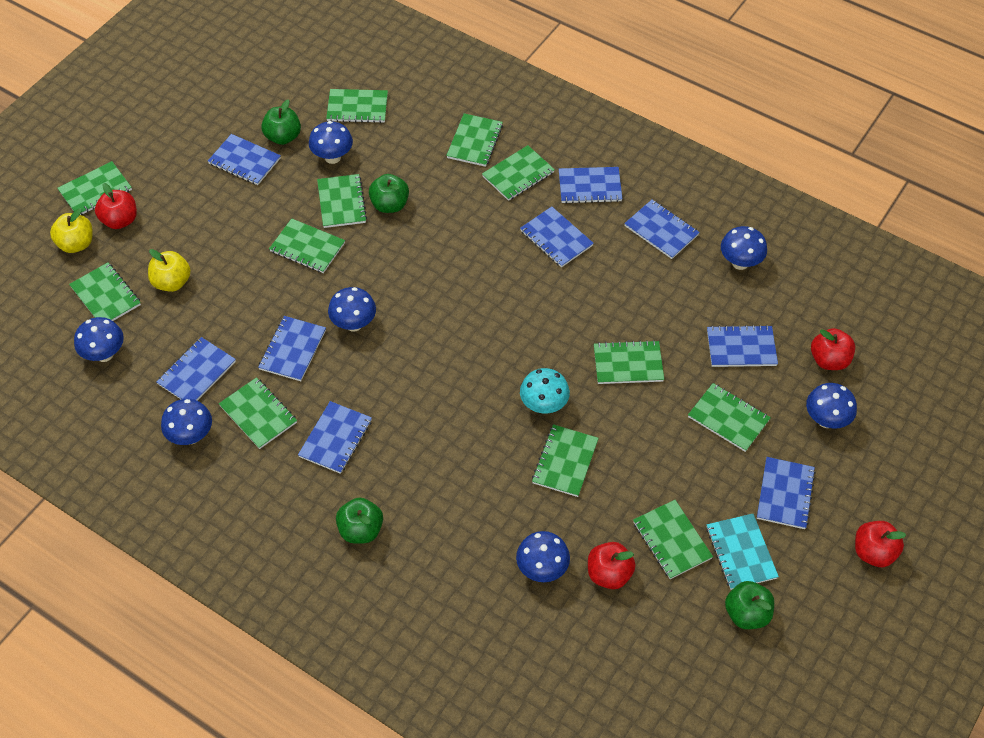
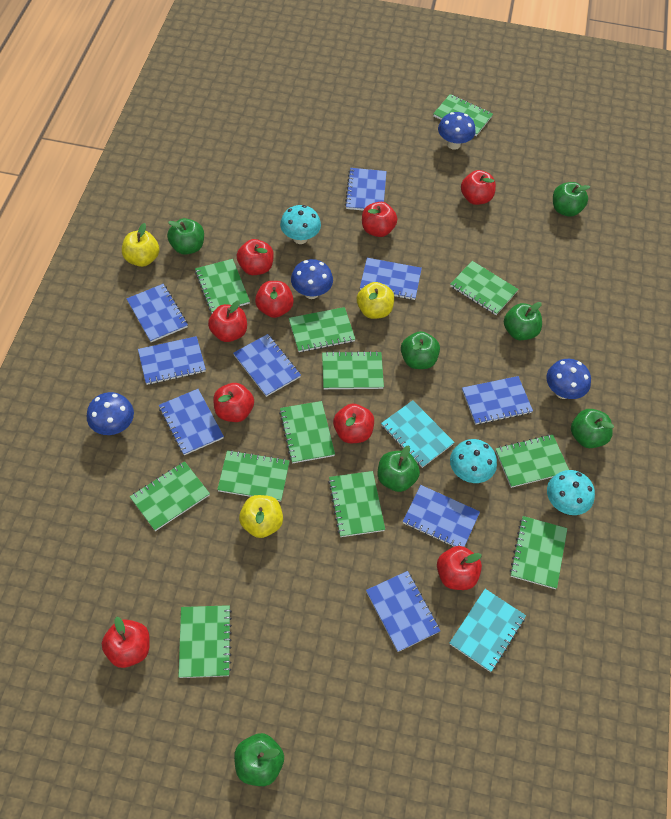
blue mushroom: 7 -> 4
green apple: 4 -> 7
red apple: 4 -> 9
turquoise mushroom: 1 -> 3
turquoise notebook: 1 -> 2
yellow apple: 2 -> 3

